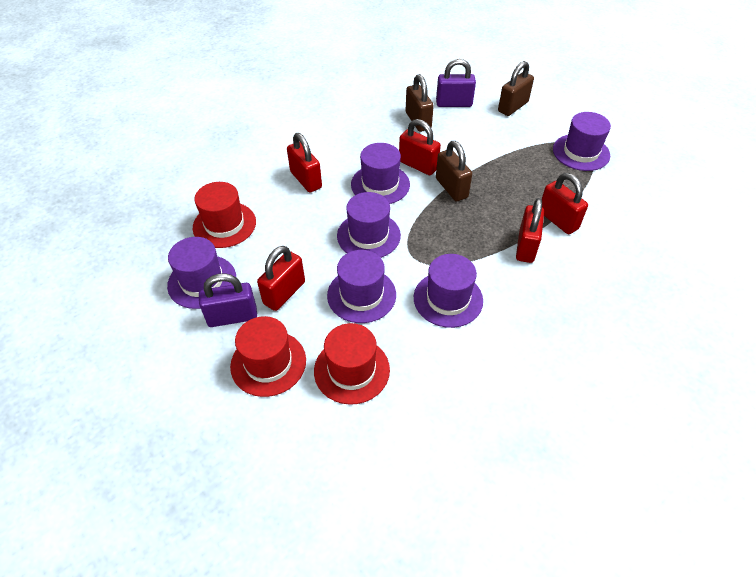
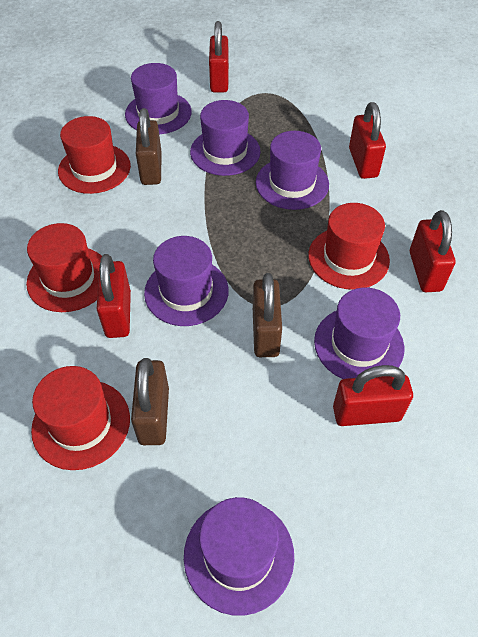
purple padlock: 2 -> 0
red hat: 3 -> 4

